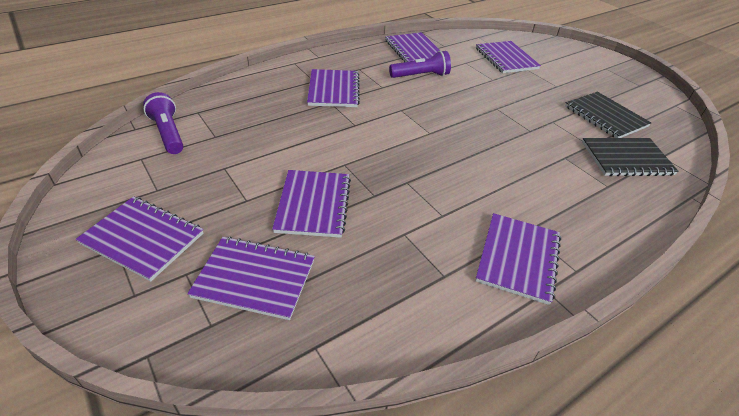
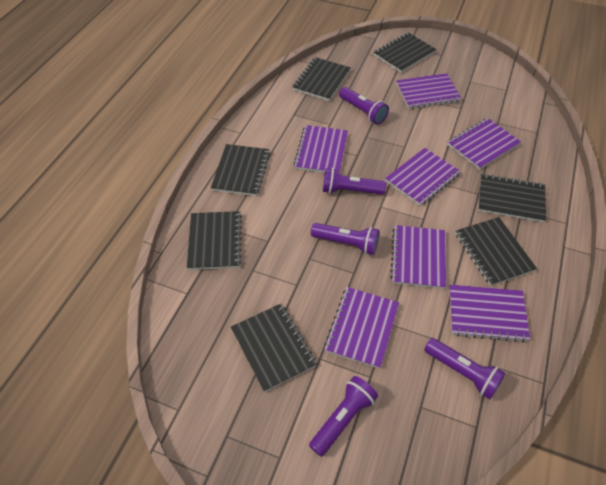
black notebook: 2 -> 7
purple flashlight: 2 -> 5

